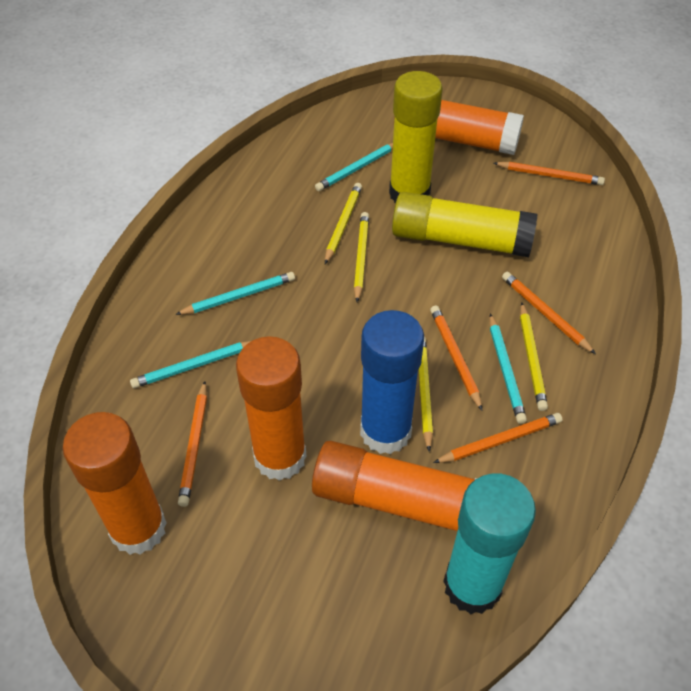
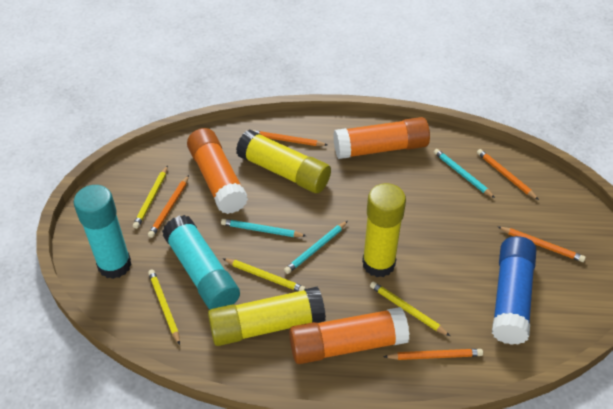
orange glue stick: 4 -> 3
turquoise glue stick: 1 -> 2
turquoise pencil: 4 -> 3
yellow glue stick: 2 -> 3

